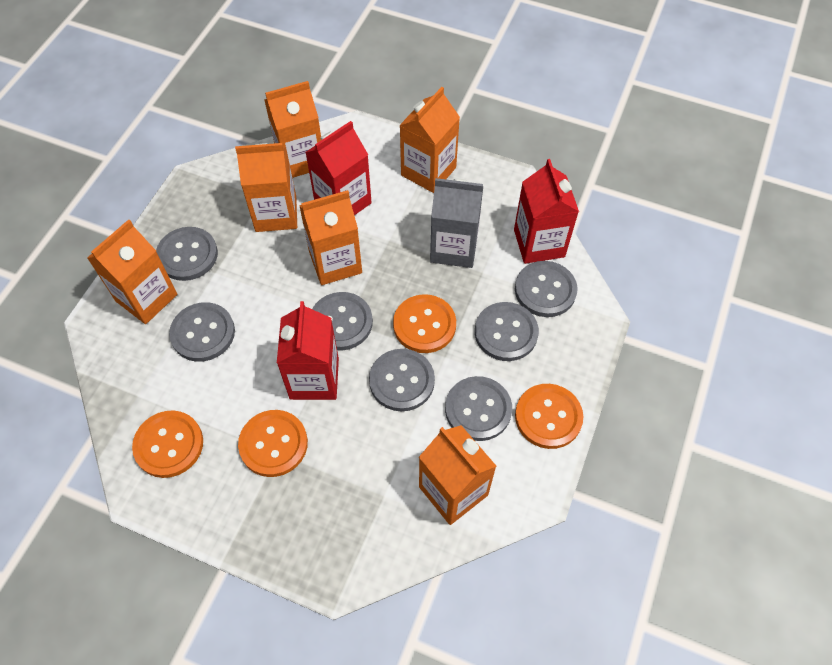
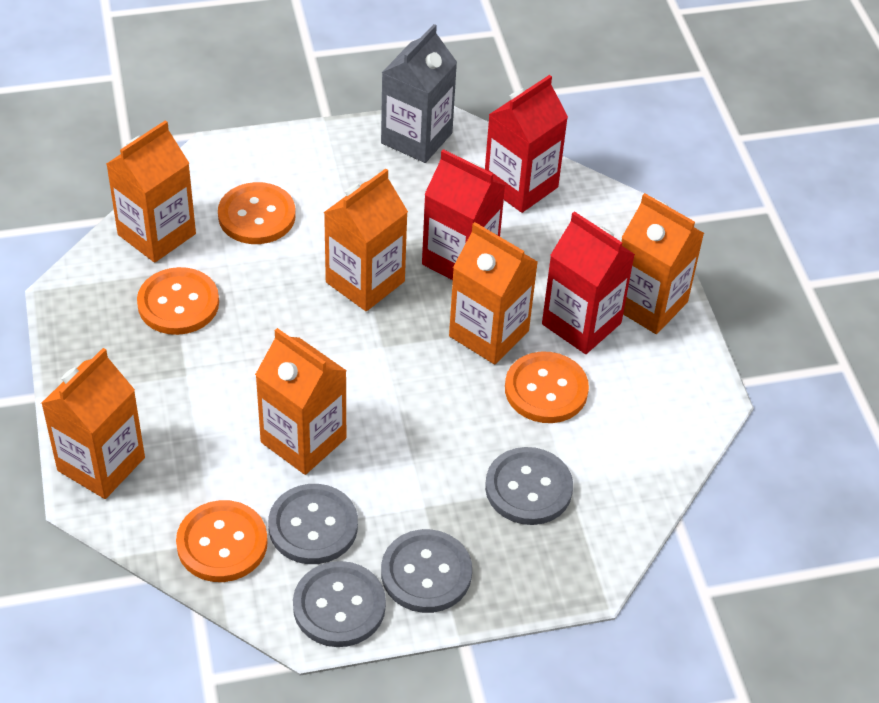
grey button: 7 -> 4

